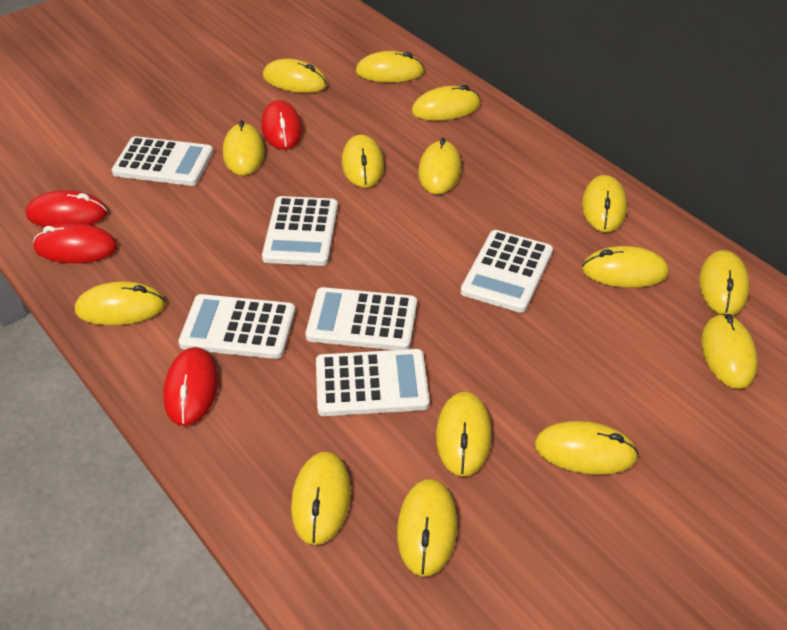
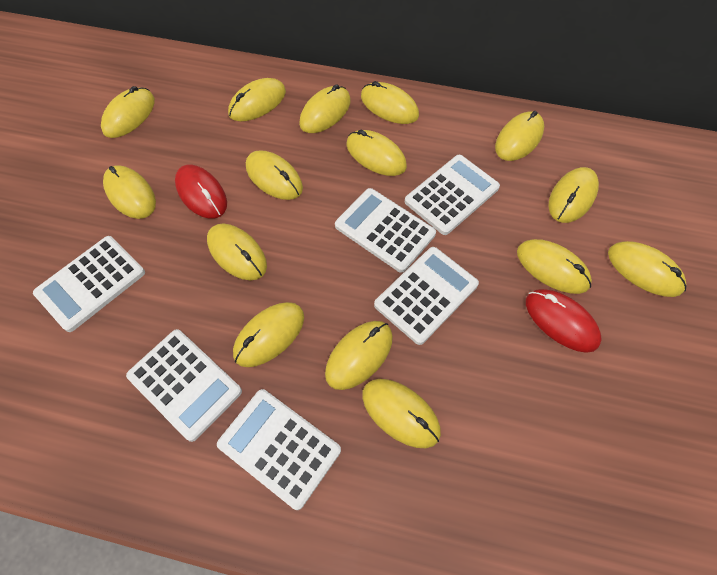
red mouse: 4 -> 2

